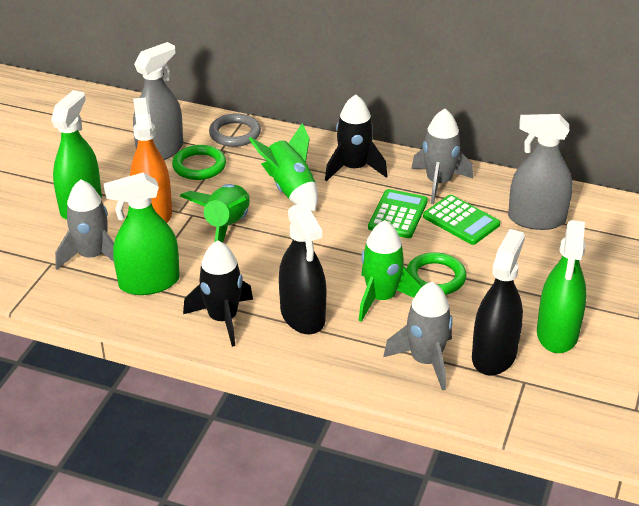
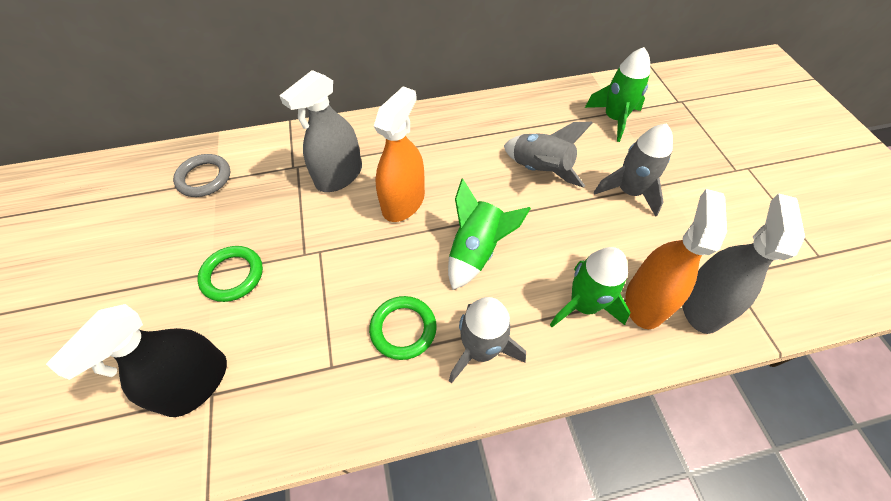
black rocket: 2 -> 0
black spray bottle: 2 -> 1
green calculator: 2 -> 0
green spray bottle: 3 -> 0
orange spray bottle: 1 -> 2

